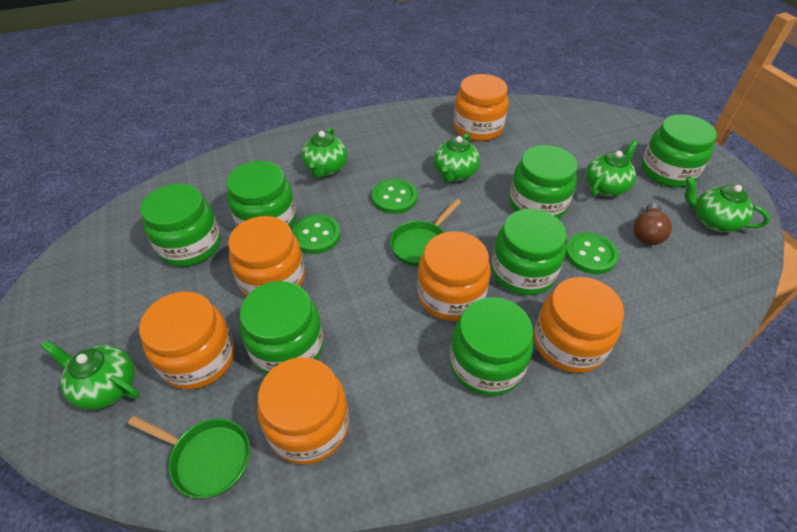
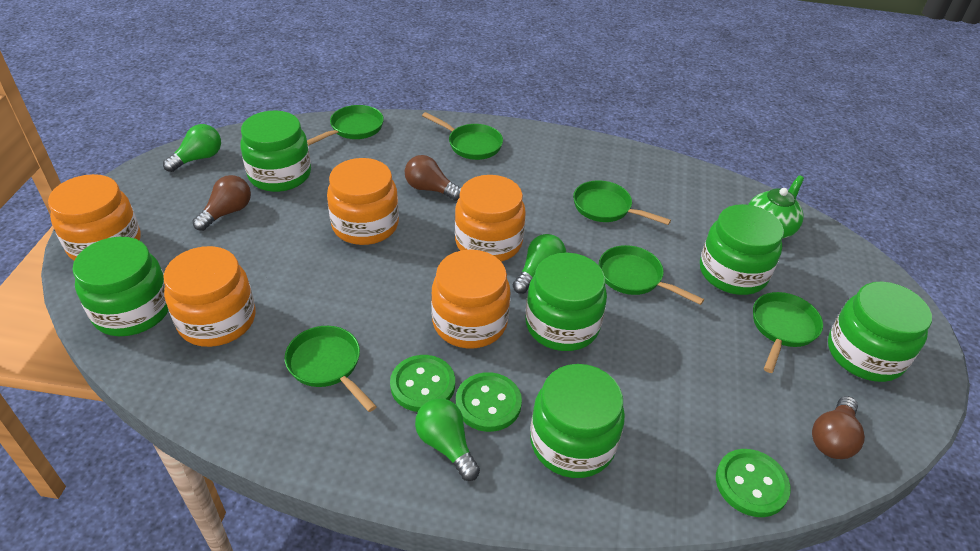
brown light bulb: 1 -> 3
green jar: 7 -> 6
green light bulb: 0 -> 3
green pan: 2 -> 6
green teapot: 5 -> 1
orange jar: 6 -> 5

